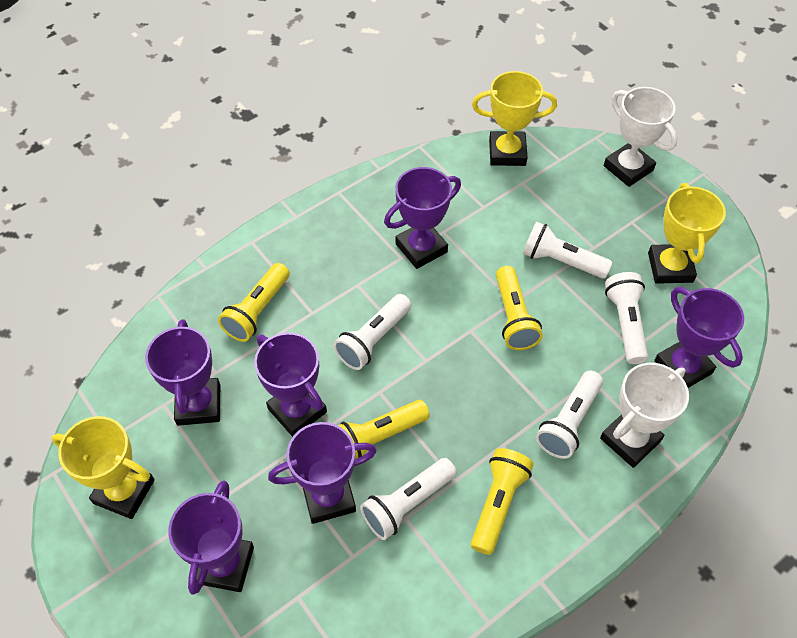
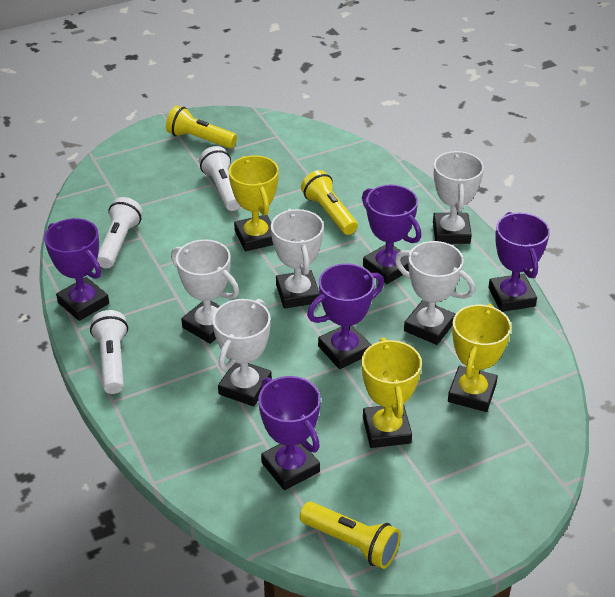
purple trophy: 6 -> 5
white flashlight: 5 -> 3
white trophy: 2 -> 5
yellow flashlight: 4 -> 3

